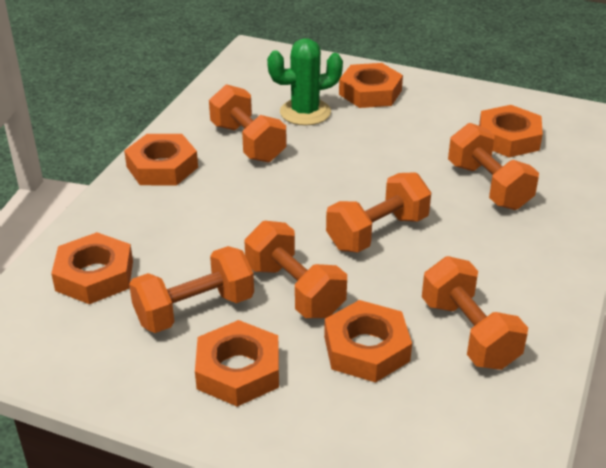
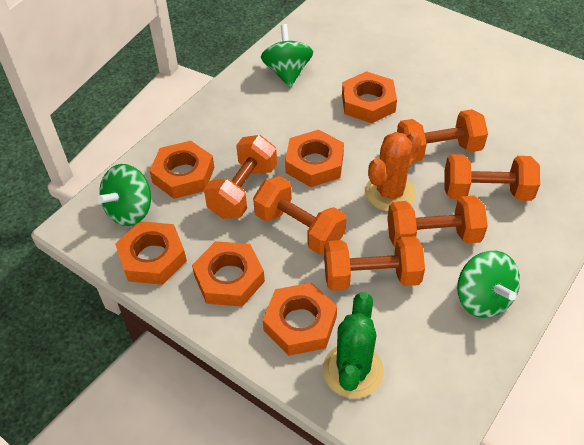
green spinning top: 0 -> 3
orange cactus: 0 -> 1

